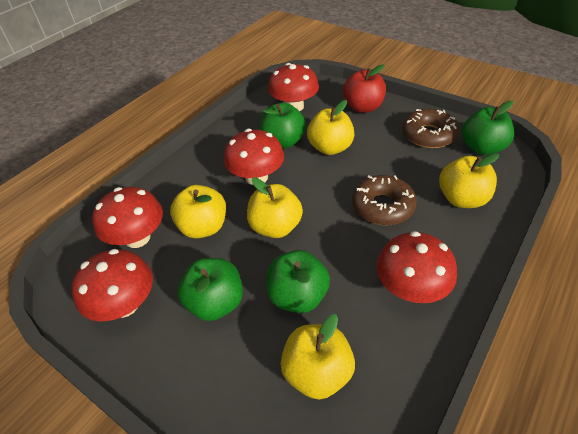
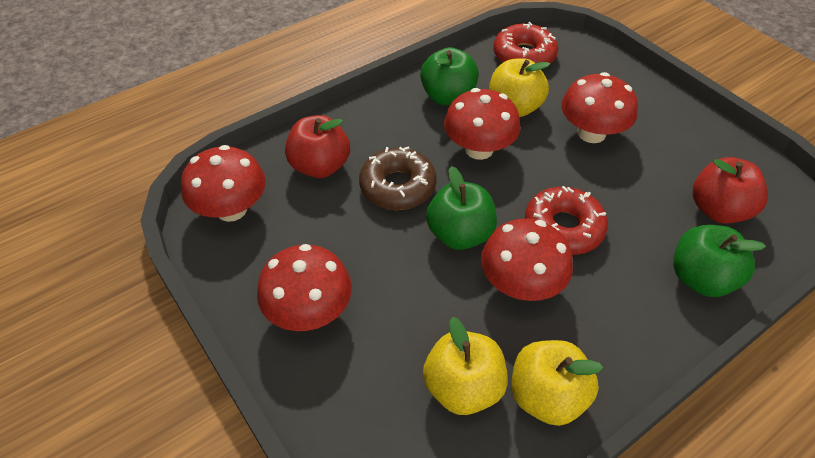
brown donut: 2 -> 1
green apple: 4 -> 3
red apple: 1 -> 2
red donut: 0 -> 2
yellow apple: 5 -> 3

